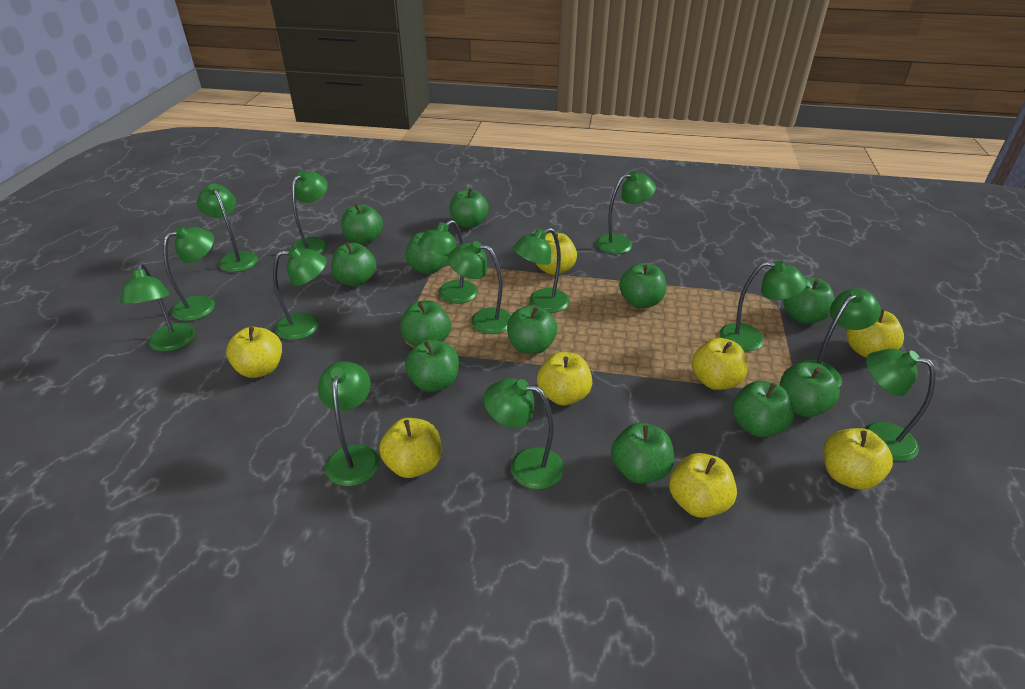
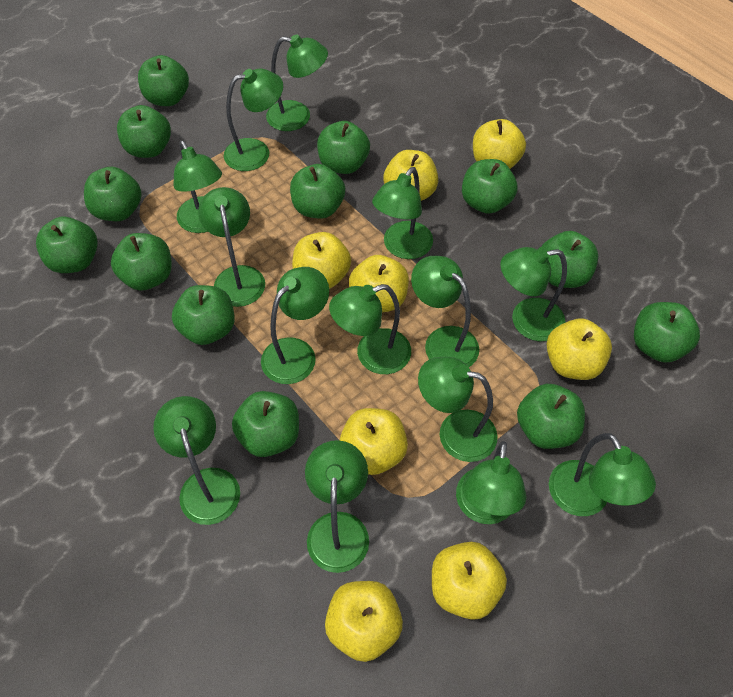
green apple: 12 -> 13

